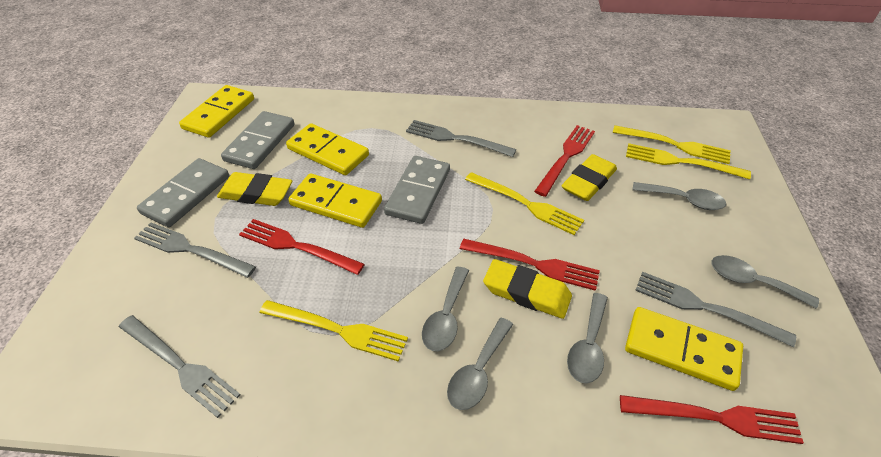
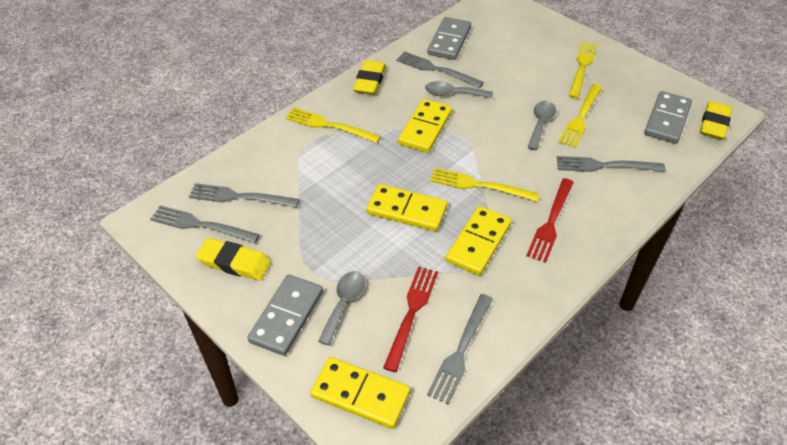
grey fork: 4 -> 5
grey spoon: 5 -> 3
red fork: 4 -> 2

